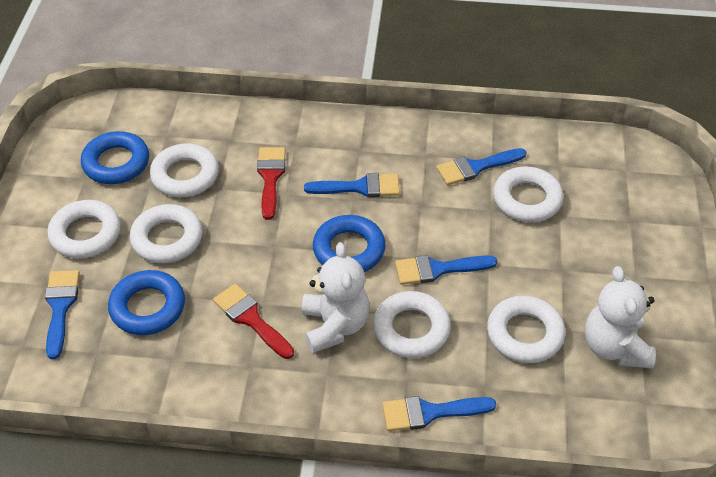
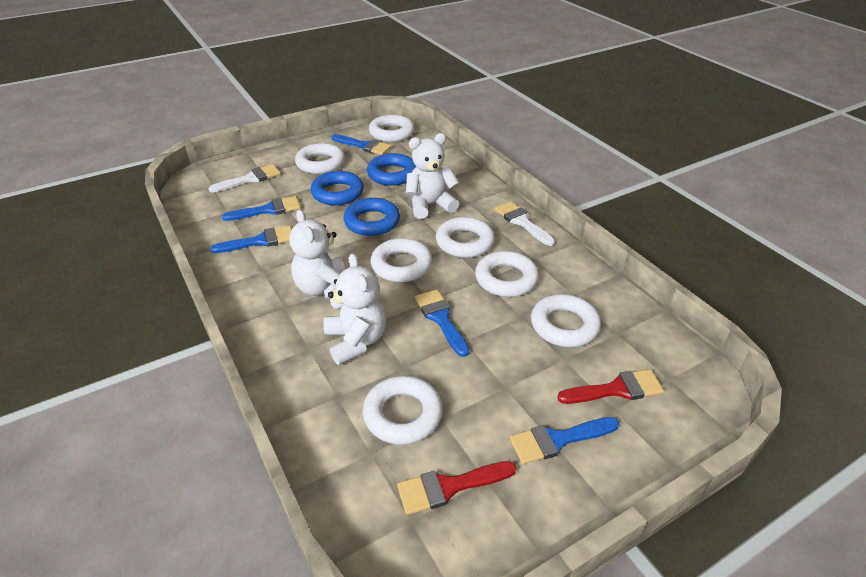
white brush: 0 -> 2
white ring: 6 -> 7
white teddy bear: 2 -> 3

